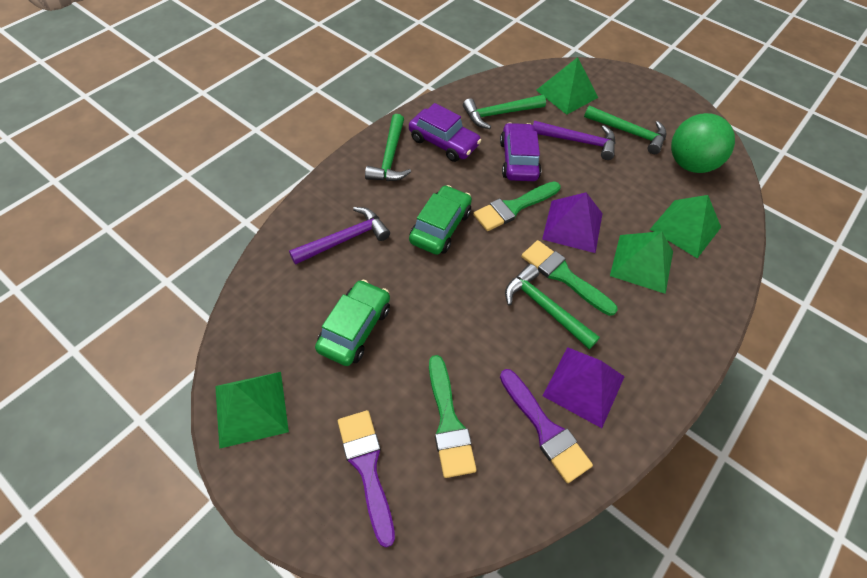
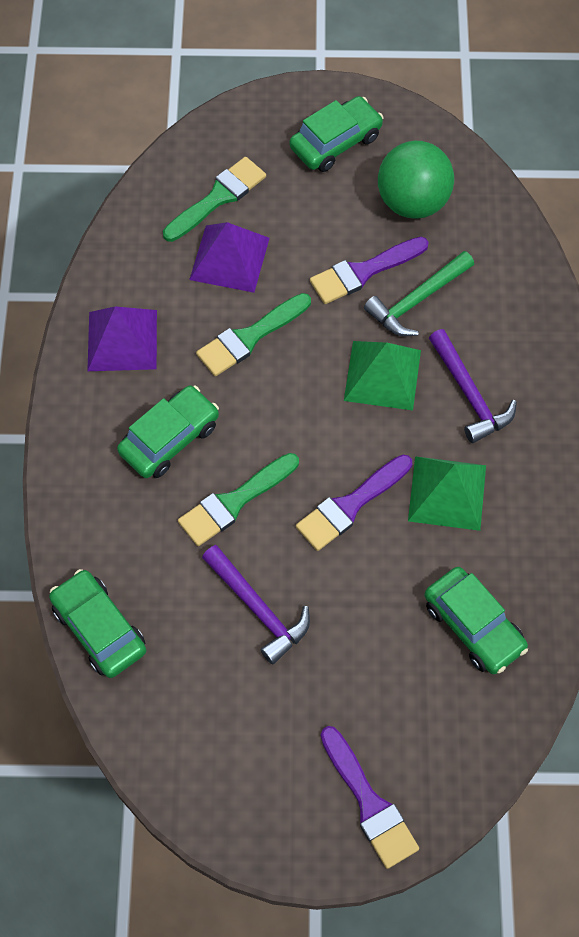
green car: 2 -> 4
green hammer: 4 -> 1
green pyramid: 4 -> 2
purple brush: 2 -> 3
purple car: 2 -> 0

